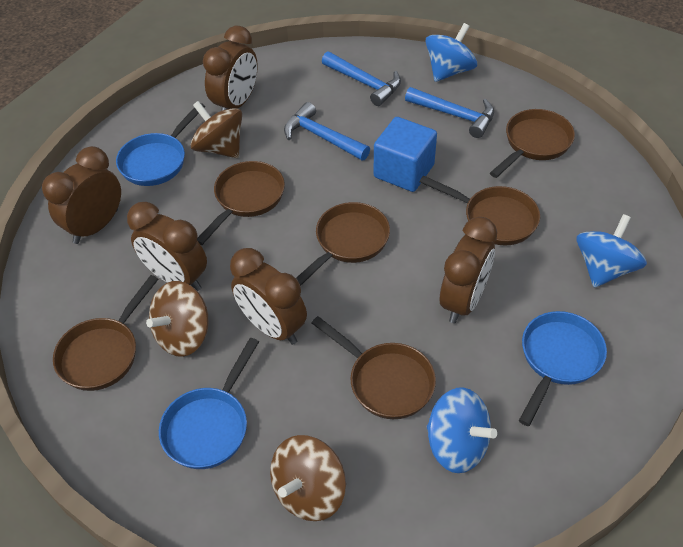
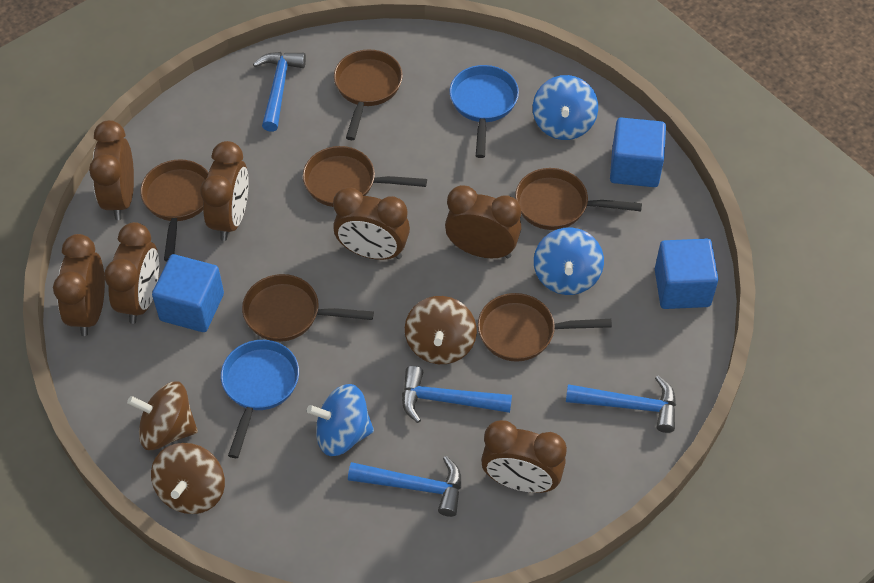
blue cube: 1 -> 3
blue hammer: 3 -> 4
blue pan: 3 -> 2
brown clock: 5 -> 7

